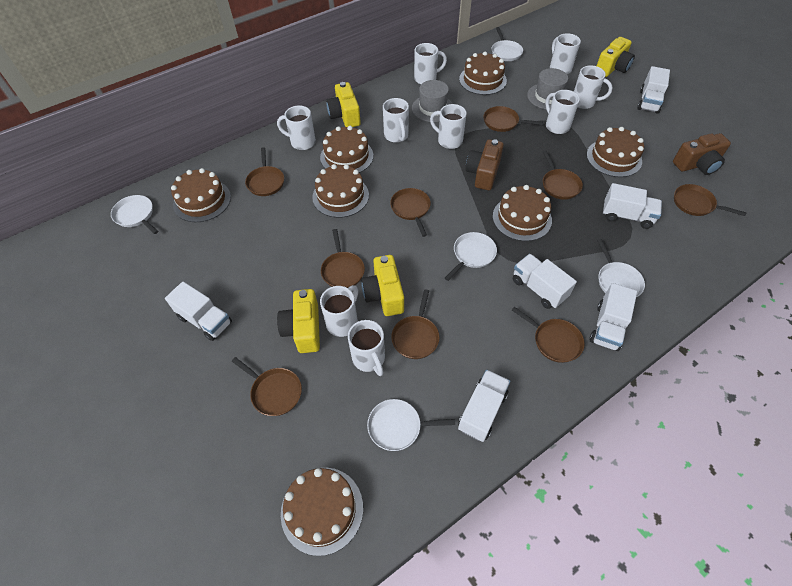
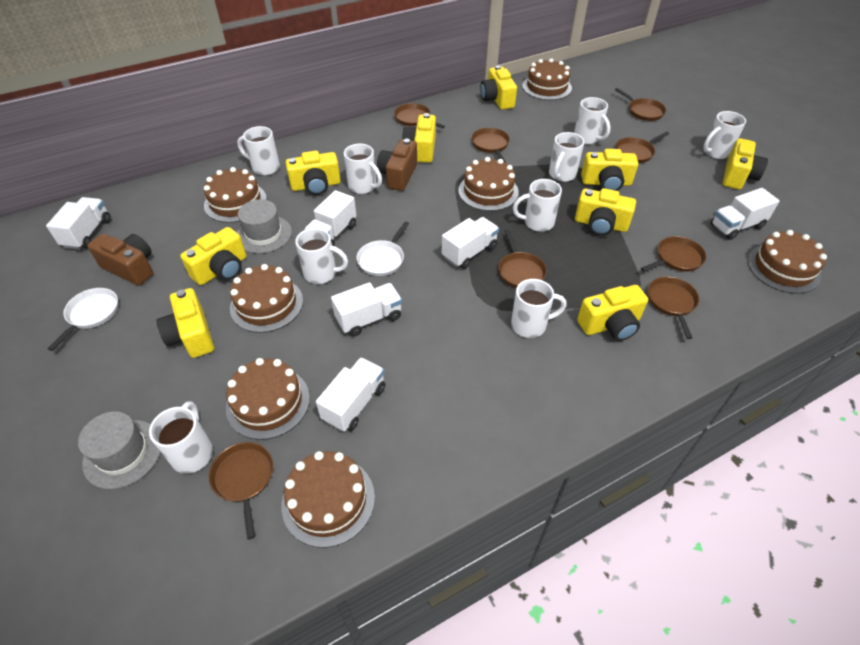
brown pan: 9 -> 8
white pan: 5 -> 2
yellow camera: 4 -> 9

